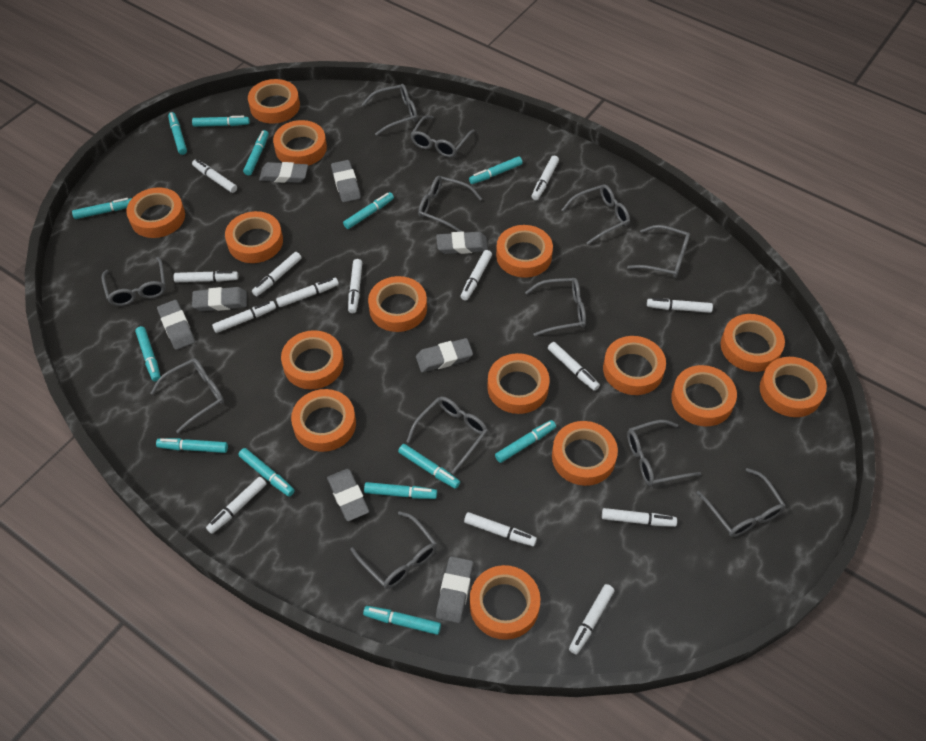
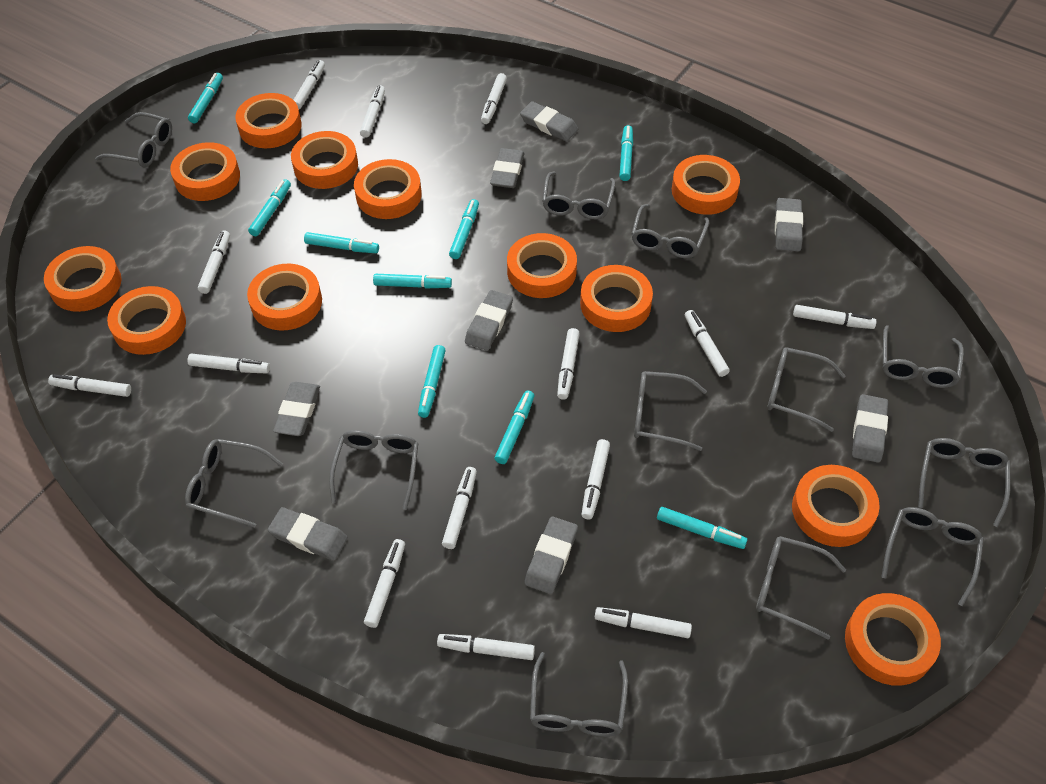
orange tape: 15 -> 12
turquoise marker: 13 -> 9

